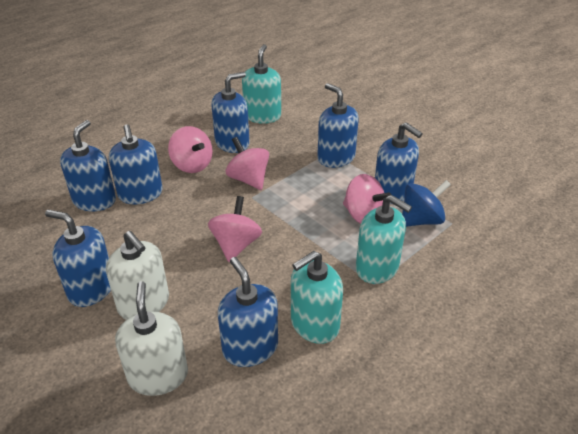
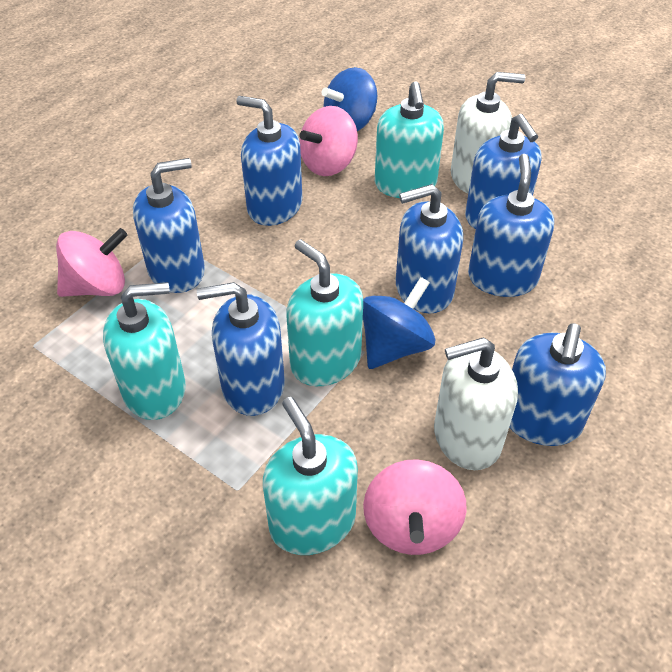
blue spinning top: 1 -> 2
pink spinning top: 4 -> 3
turquoise soap dispenser: 3 -> 4

